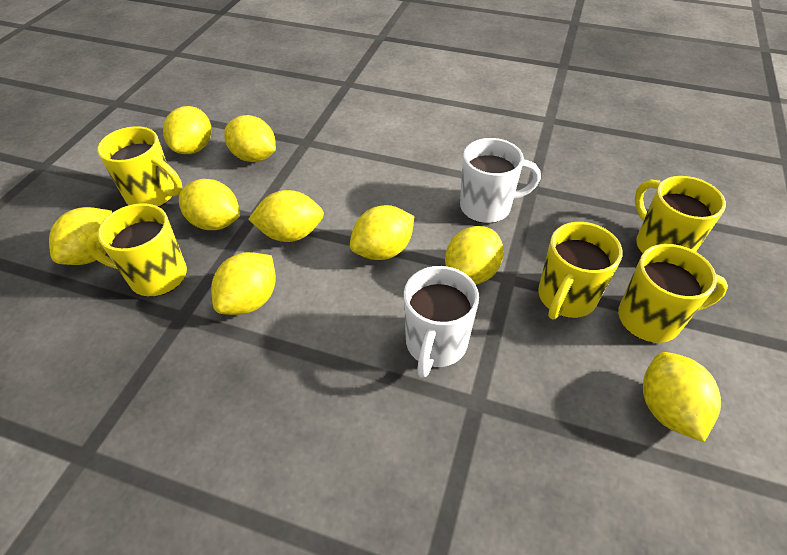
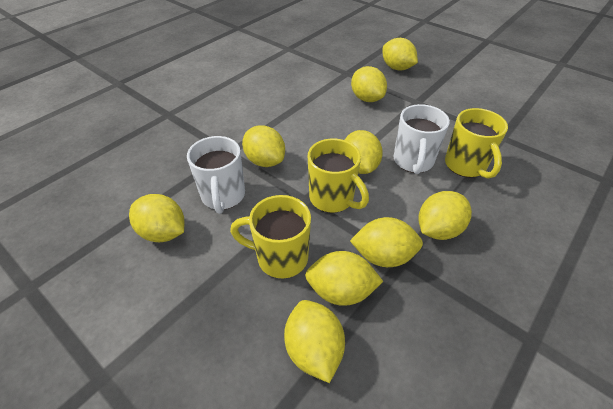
yellow mug: 5 -> 3

